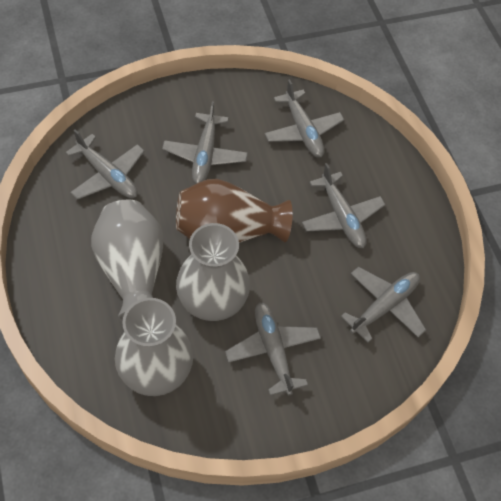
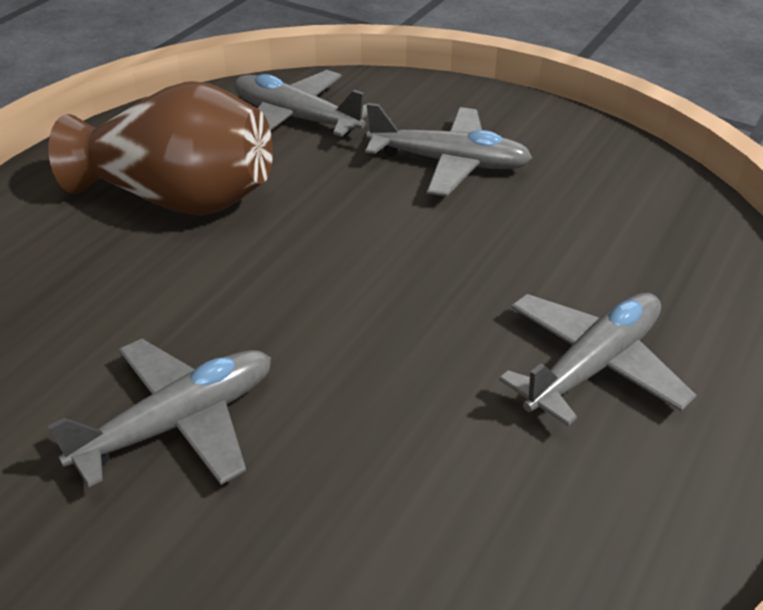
grey plane: 6 -> 4
grey vase: 3 -> 0

